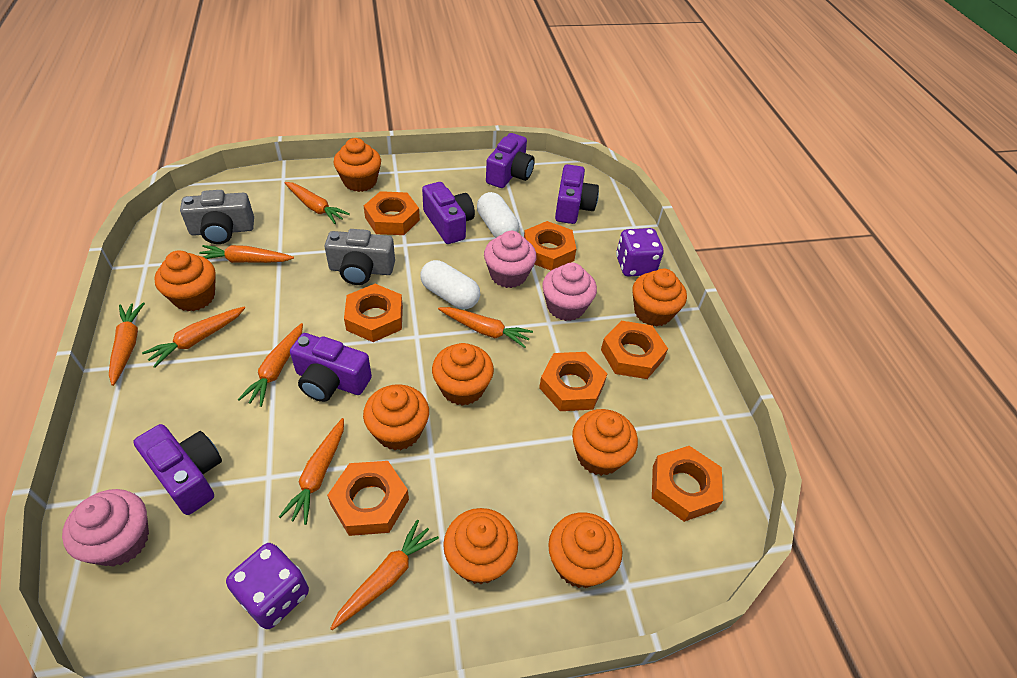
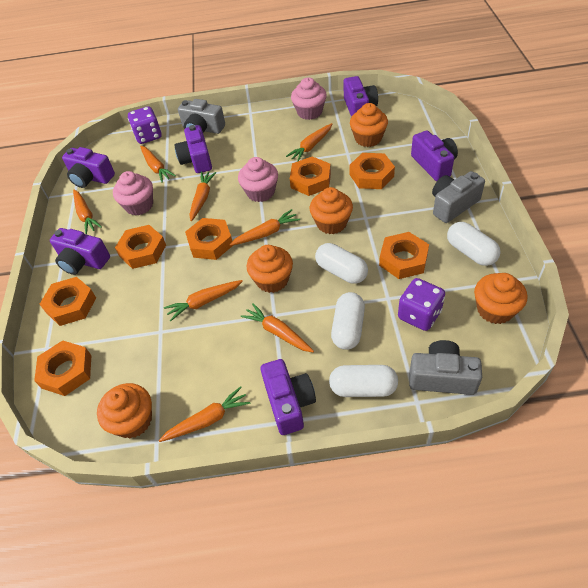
grey camera: 2 -> 3
orange cupcake: 8 -> 5
purple camera: 5 -> 6
white capsule: 2 -> 4

